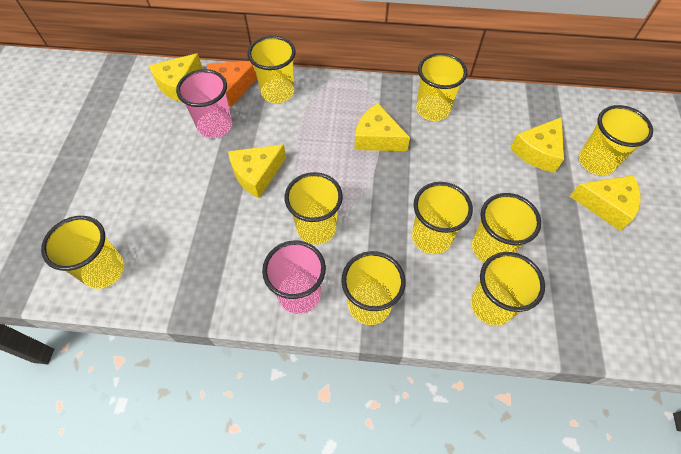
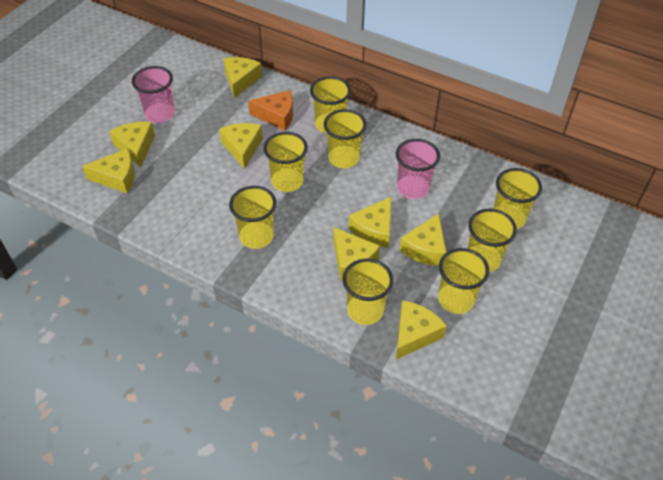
yellow cheese: 5 -> 8
yellow cup: 9 -> 8

